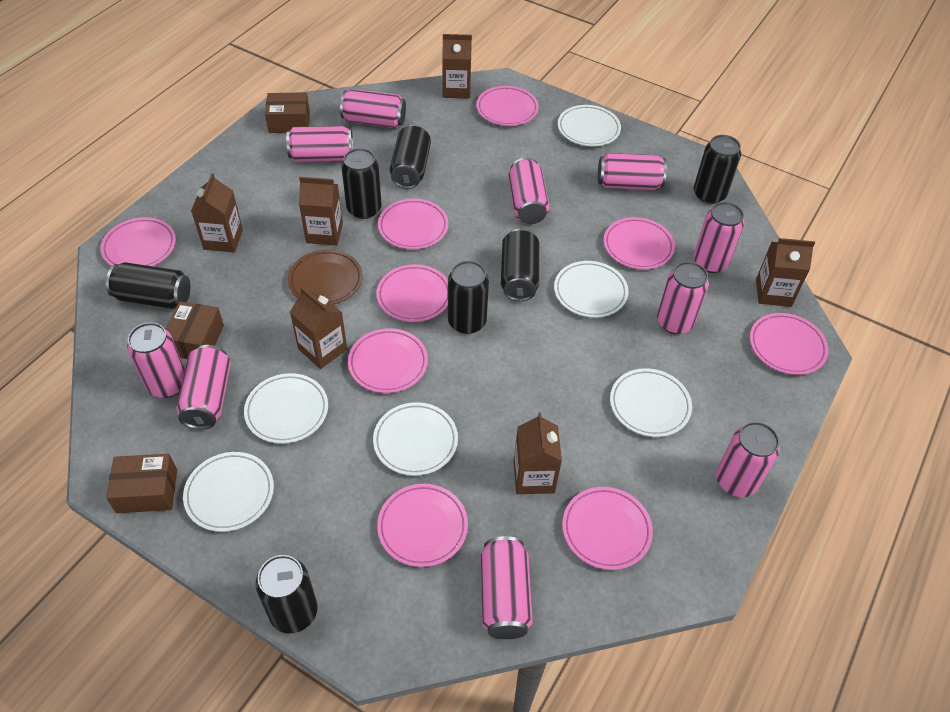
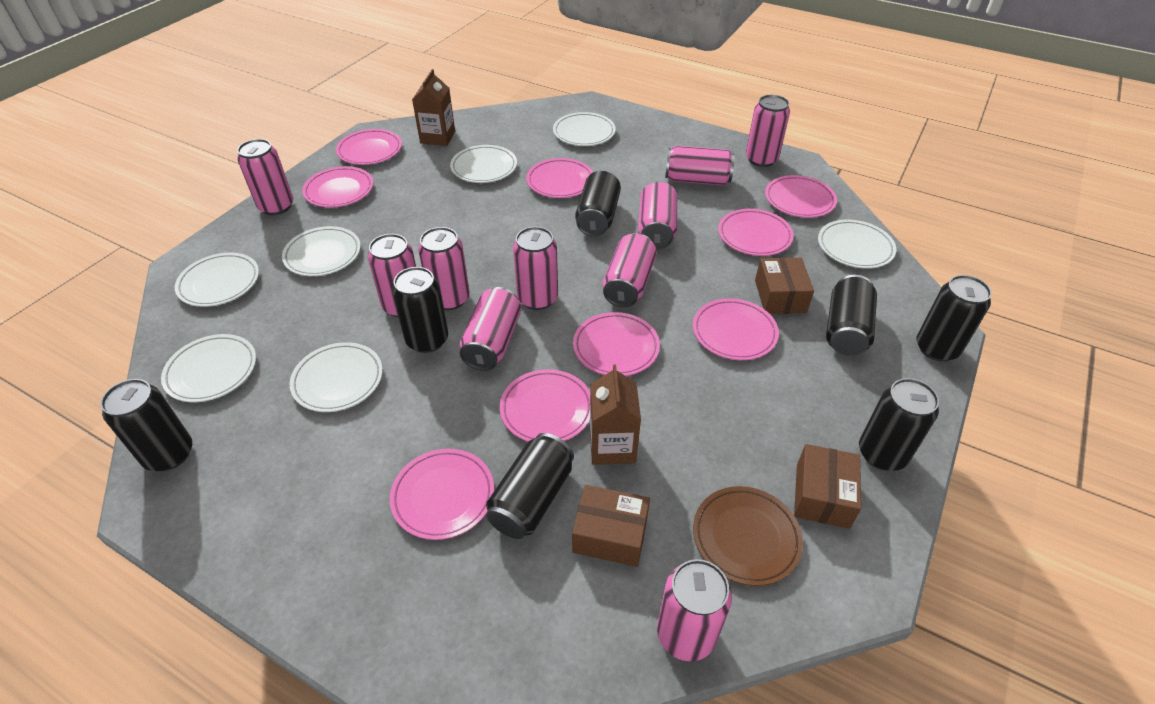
brown carton: 6 -> 2
white plate: 6 -> 7

